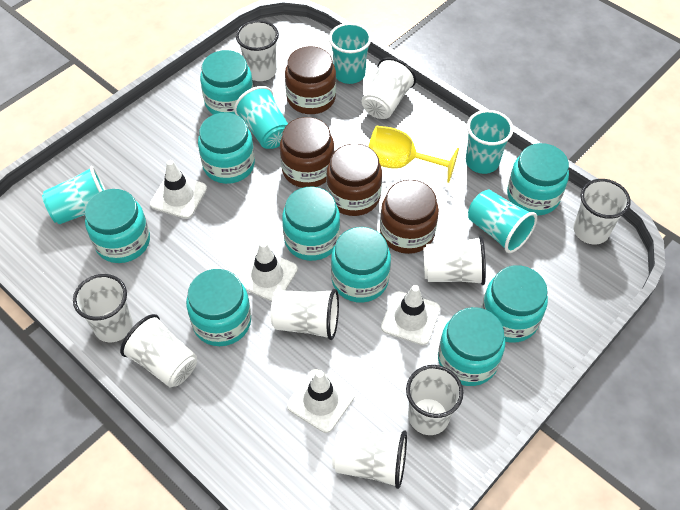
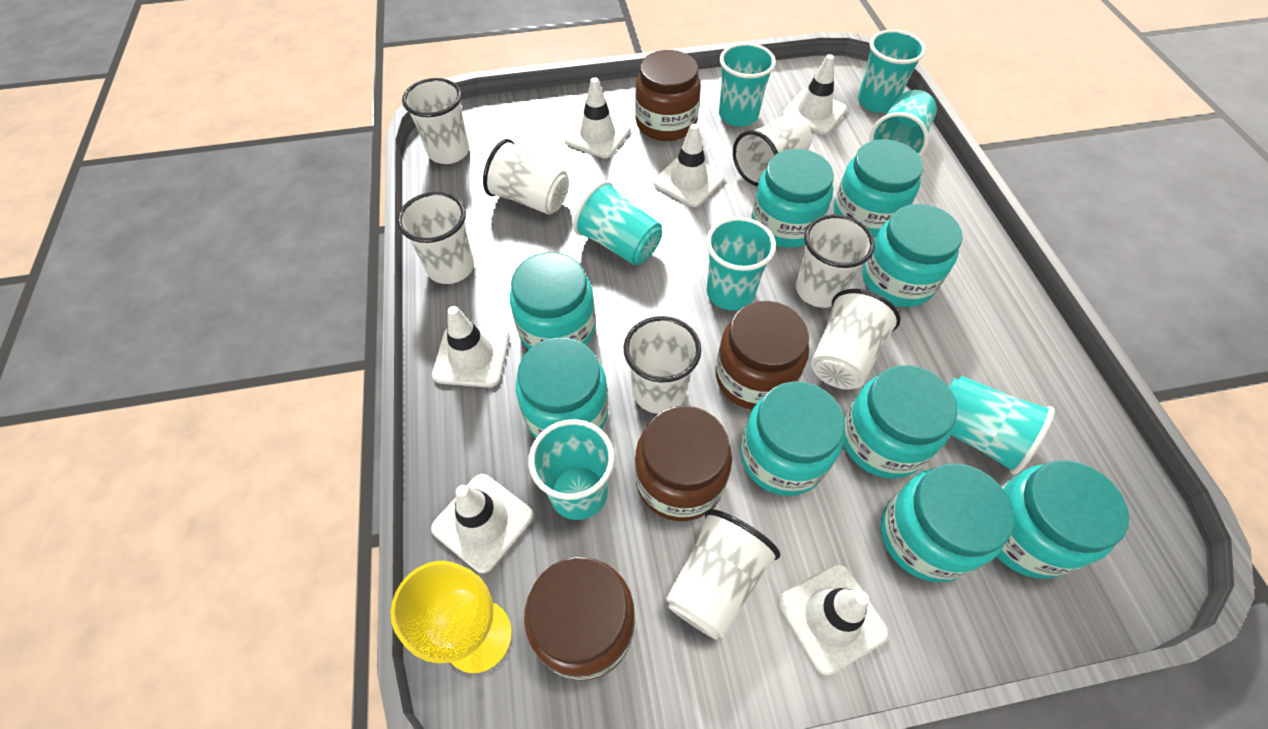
turquoise cup: 5 -> 7
white cup: 9 -> 8
white traffic cone: 4 -> 6

